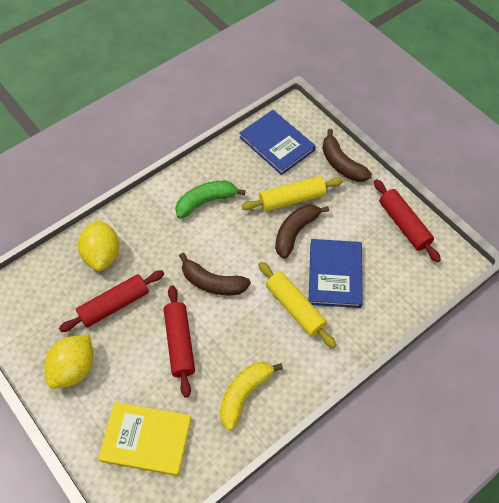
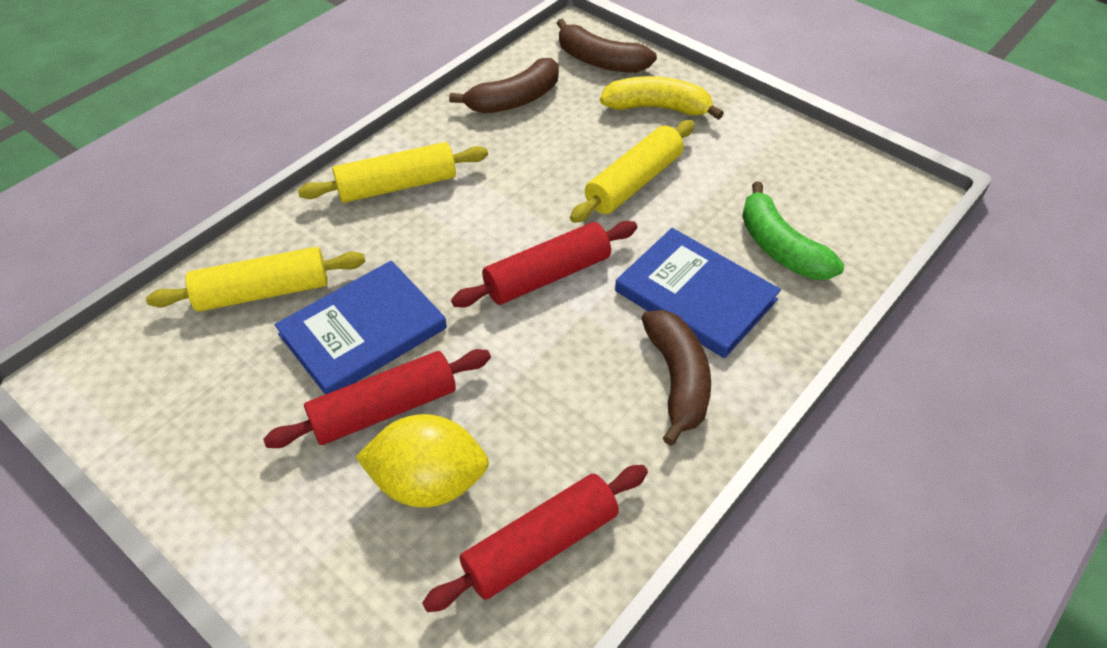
yellow book: 1 -> 0
yellow lemon: 2 -> 1
yellow rolling pin: 2 -> 3

